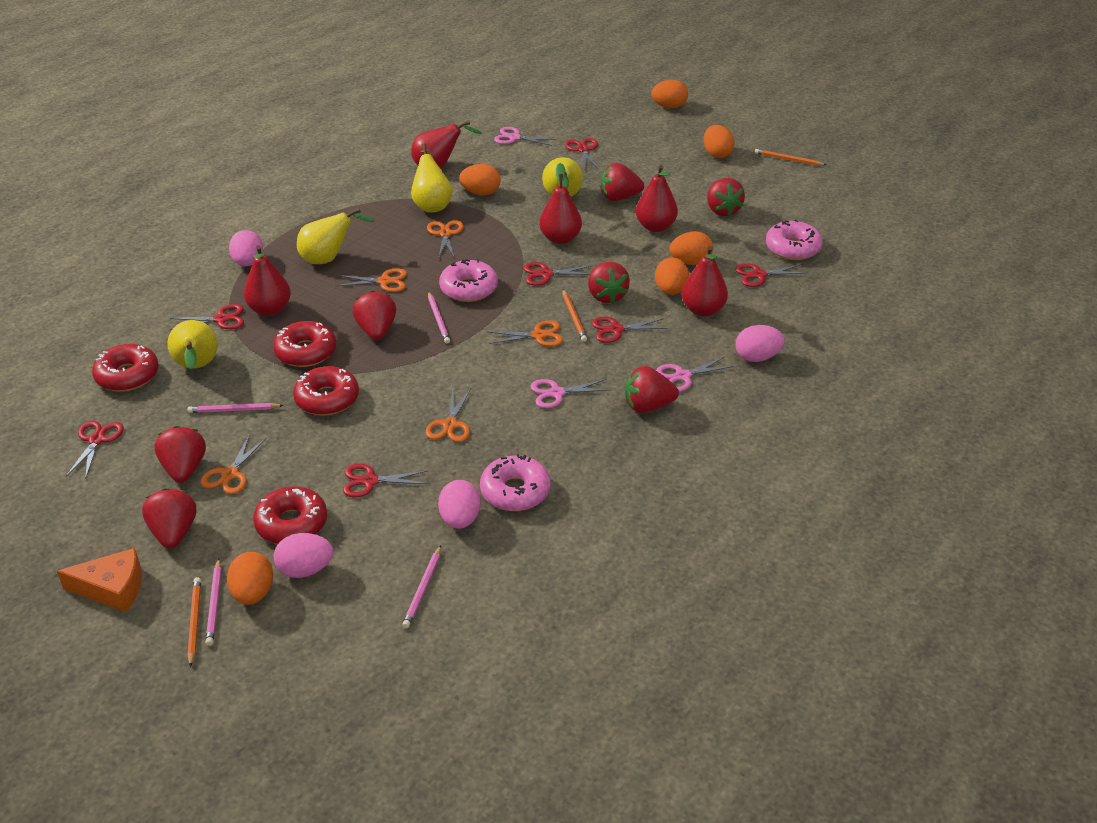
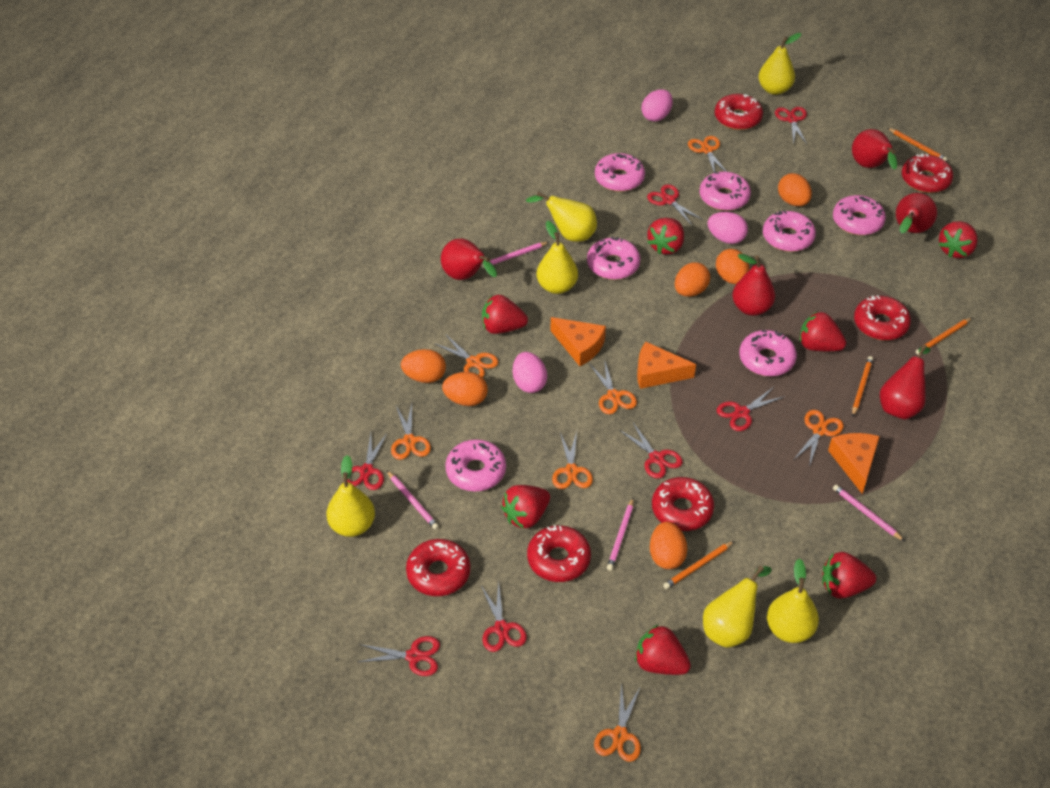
orange cheese: 1 -> 3
orange pencil: 3 -> 4
orange scissors: 5 -> 7
pink donut: 3 -> 7
pink egg: 4 -> 3
pink scissors: 3 -> 0
red donut: 4 -> 6
yellow pear: 4 -> 6

